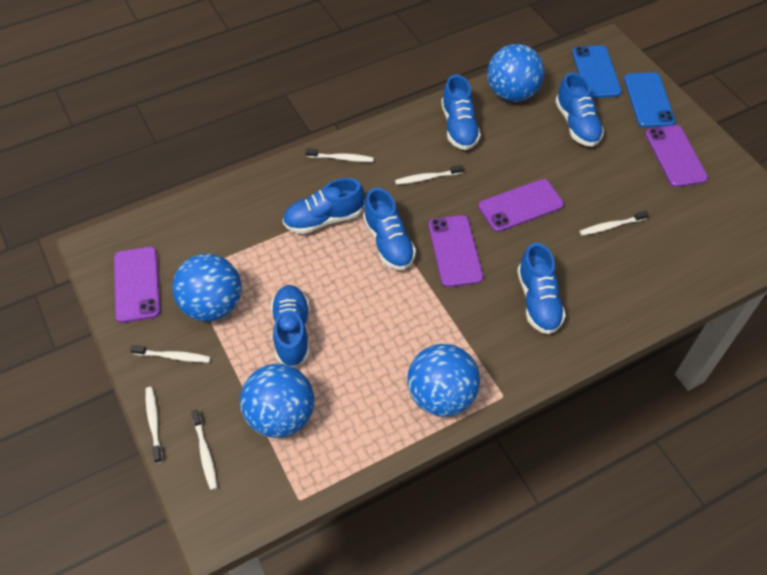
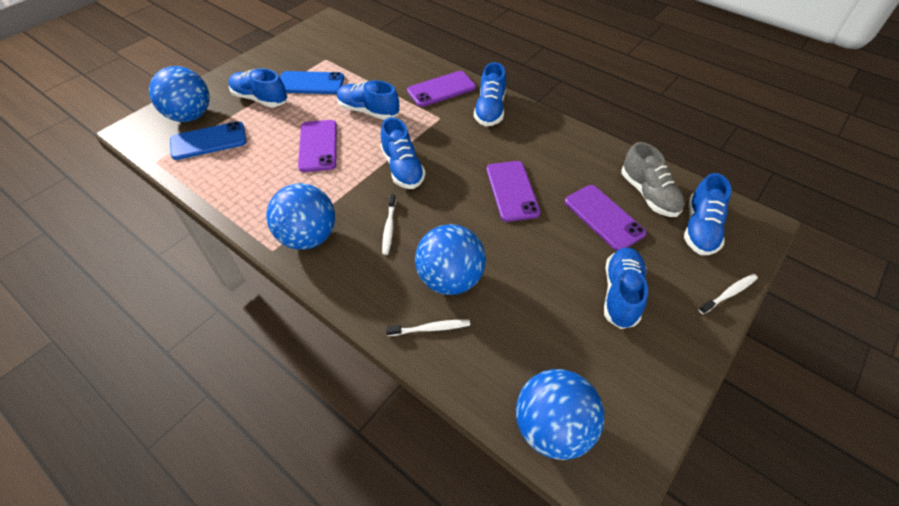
grey shoe: 0 -> 1
white toothbrush: 6 -> 3

